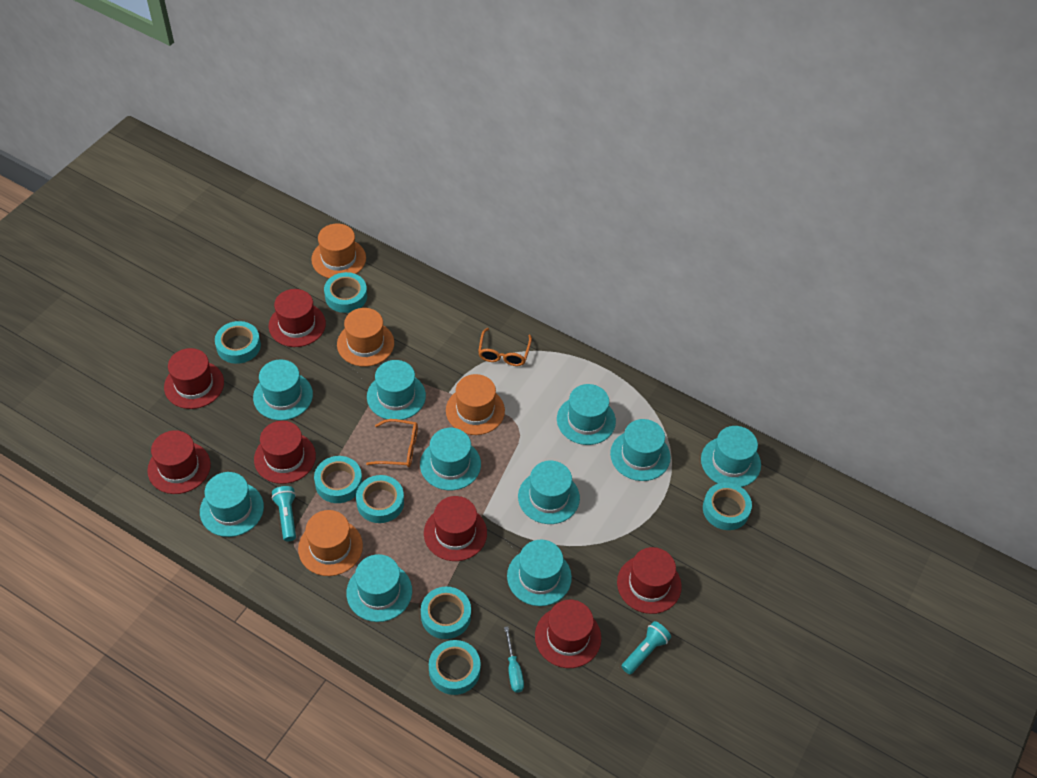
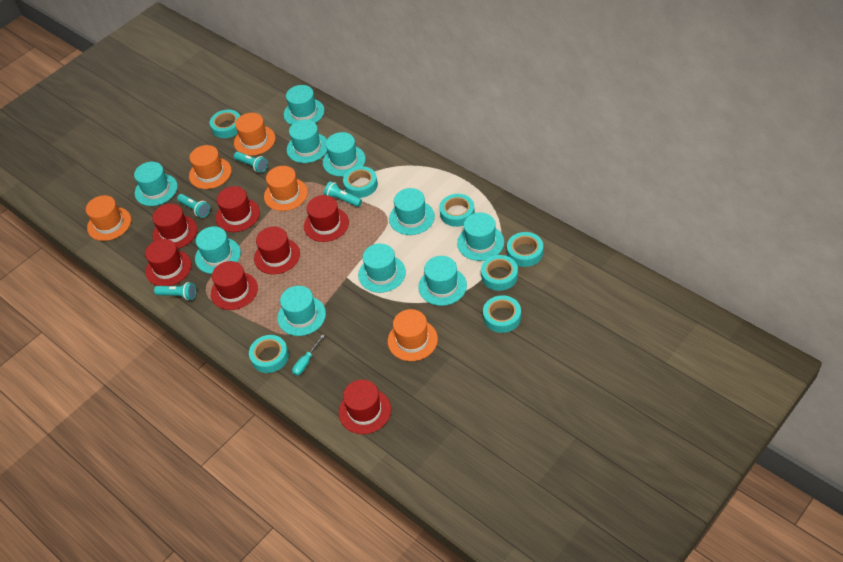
orange glasses: 2 -> 0
orange hat: 4 -> 5
turquoise flashlight: 2 -> 4

